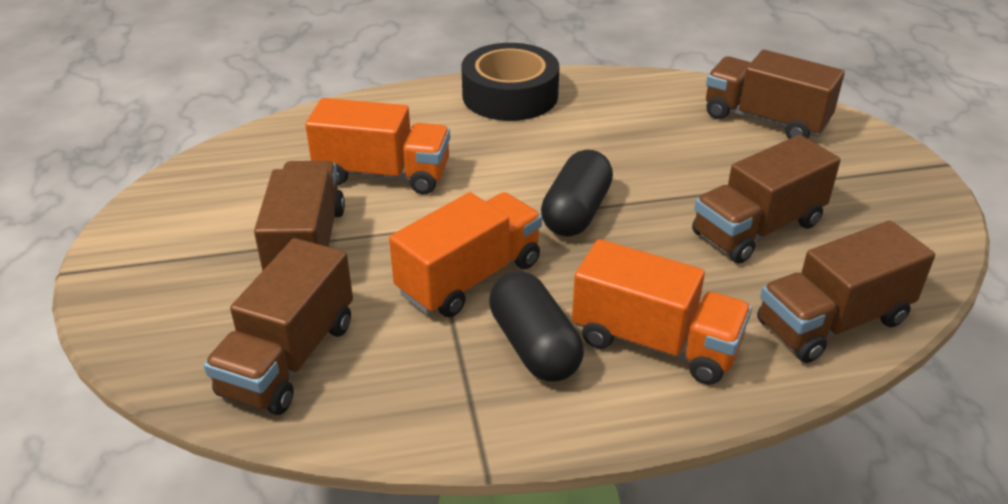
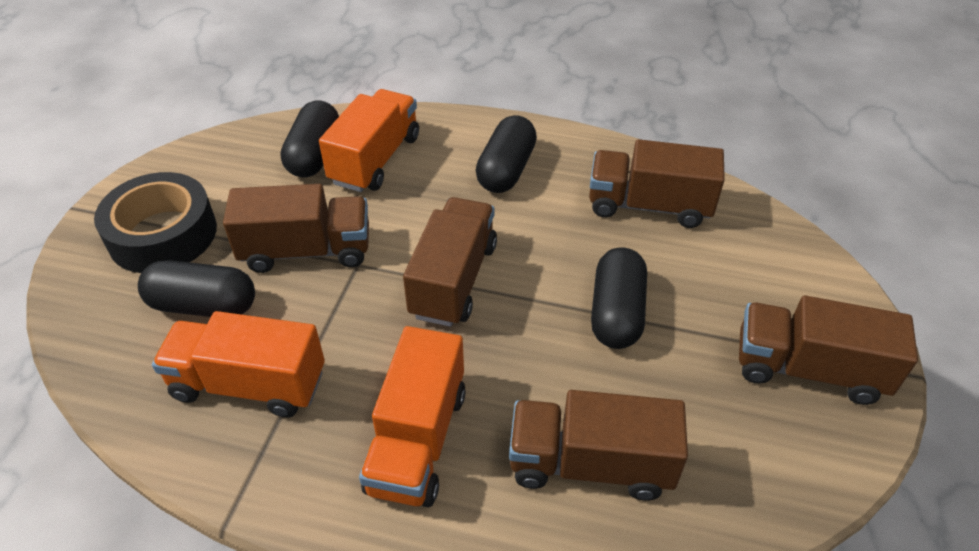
black capsule: 2 -> 4

